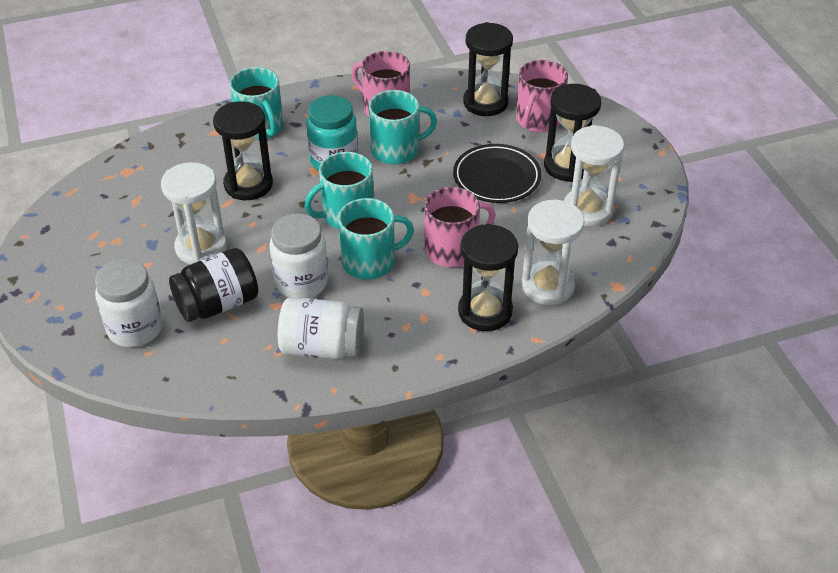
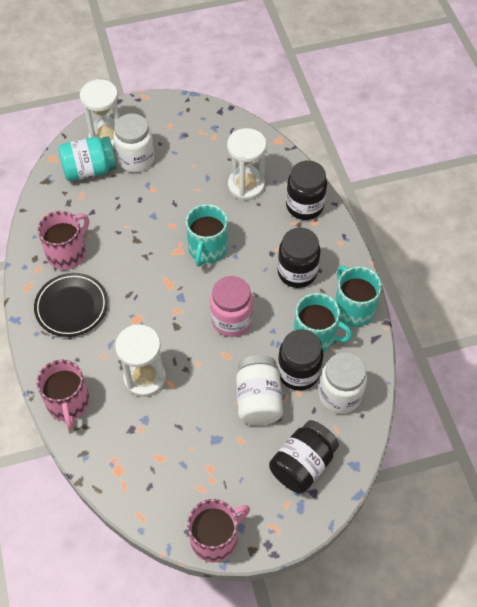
black hourglass: 4 -> 0
black jar: 1 -> 4
pink jar: 0 -> 1
turquoise mug: 4 -> 3

